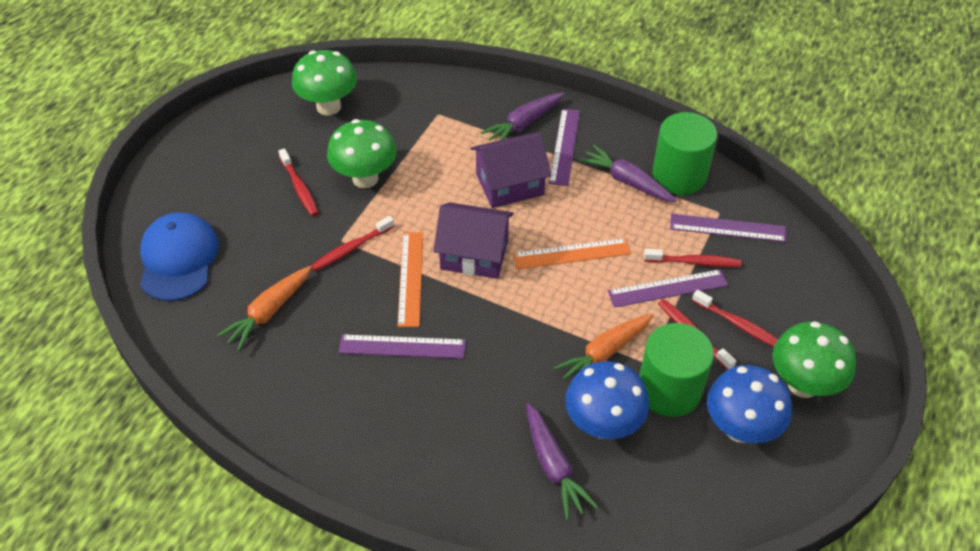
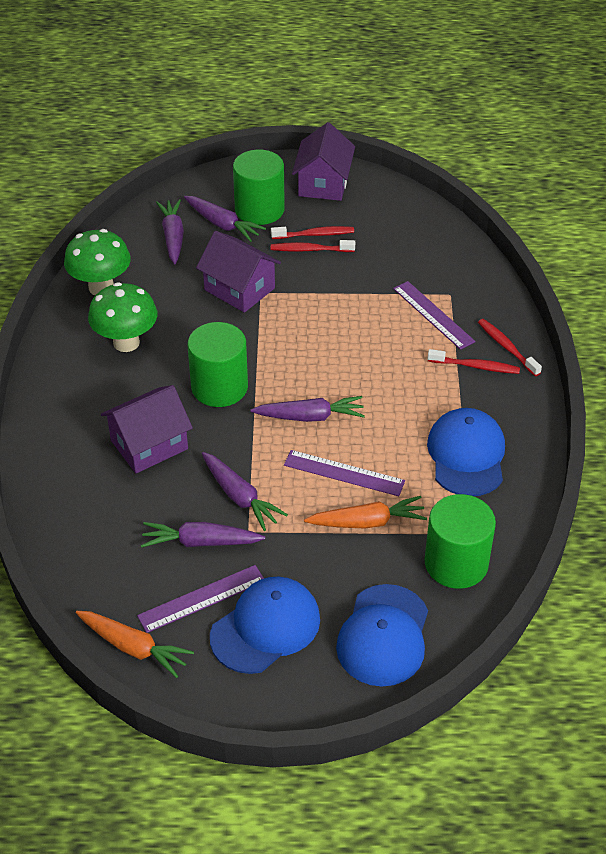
blue cap: 1 -> 3
blue mushroom: 2 -> 0
green cylinder: 2 -> 3
green mushroom: 3 -> 2
orange ruler: 2 -> 0
purple carrot: 3 -> 5
purple house: 2 -> 3
purple ruler: 4 -> 3
red toothbrush: 5 -> 4

